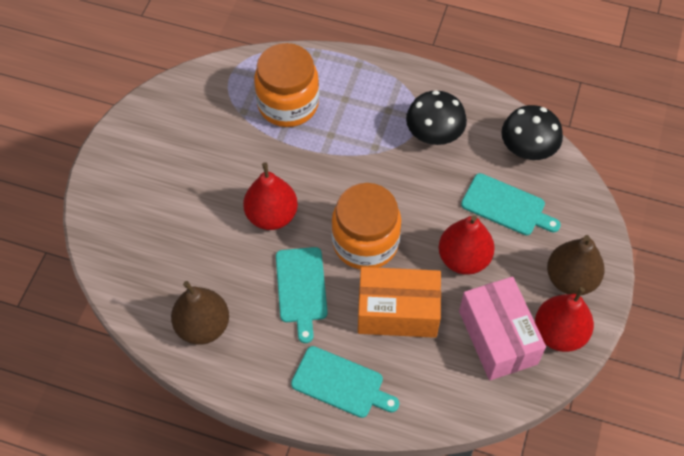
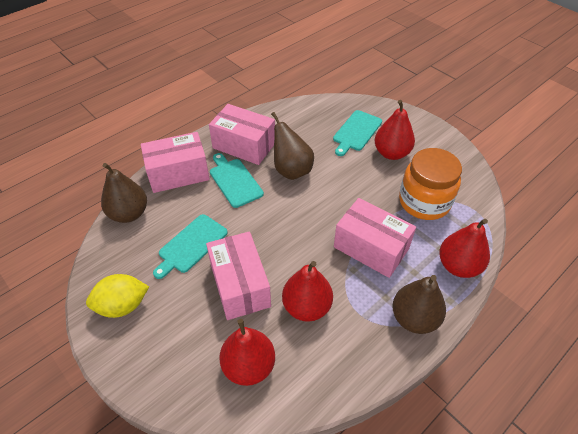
black mushroom: 2 -> 0
brown pear: 2 -> 3
orange box: 1 -> 0
orange jar: 2 -> 1
pink box: 1 -> 4
red pear: 3 -> 4
yellow lemon: 0 -> 1

